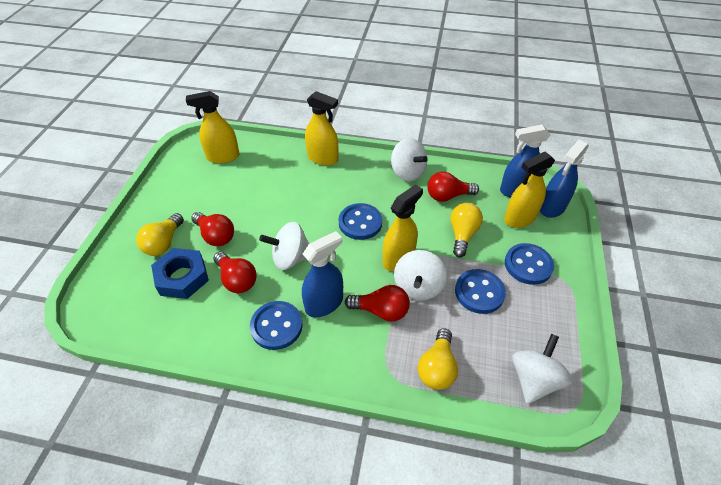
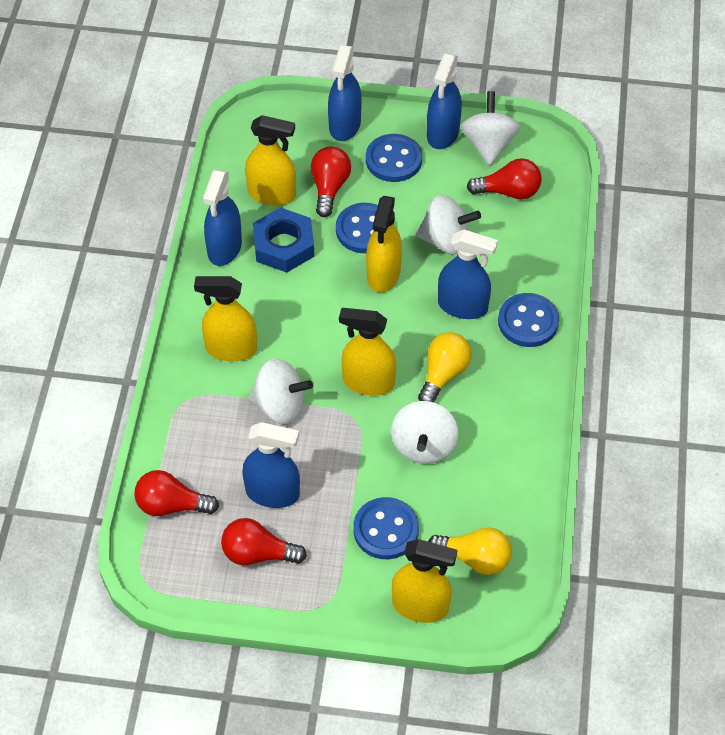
blue spray bottle: 3 -> 5
yellow light bulb: 3 -> 2
yellow spray bottle: 4 -> 5

